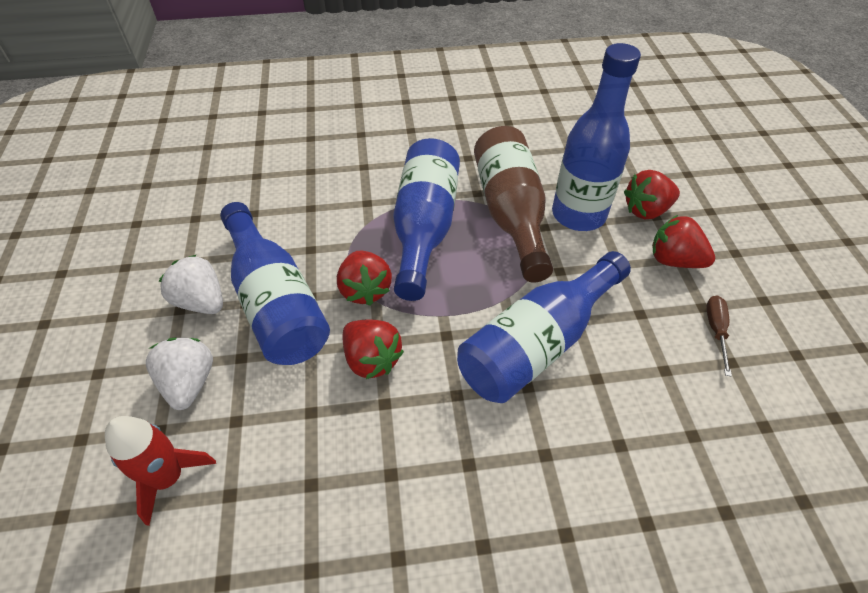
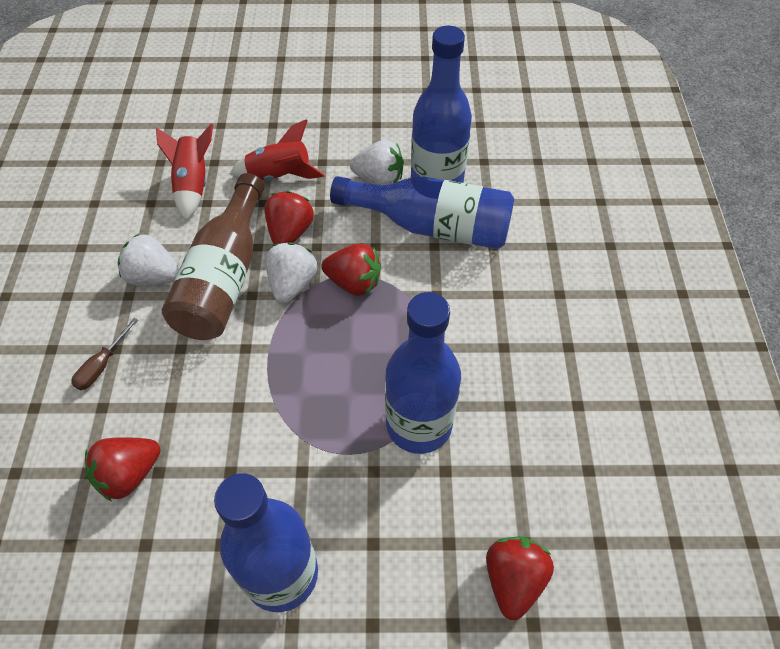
red rocket: 1 -> 2
white strawberry: 2 -> 3

